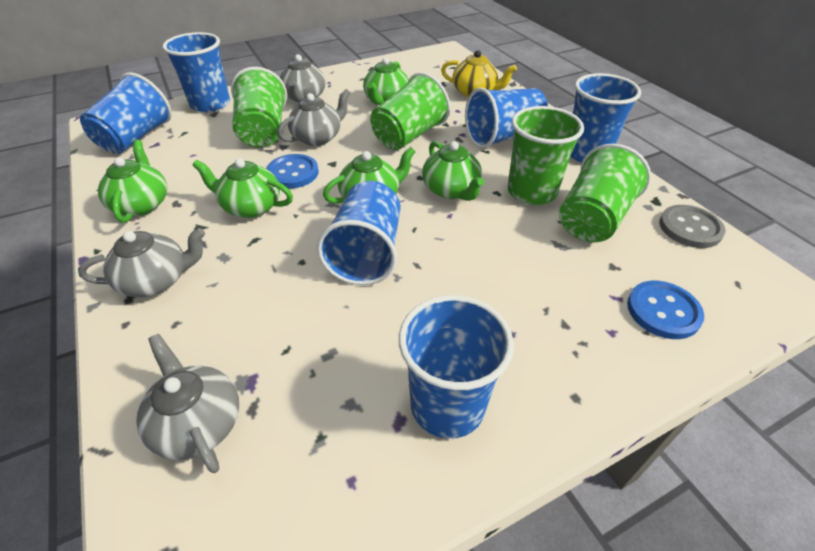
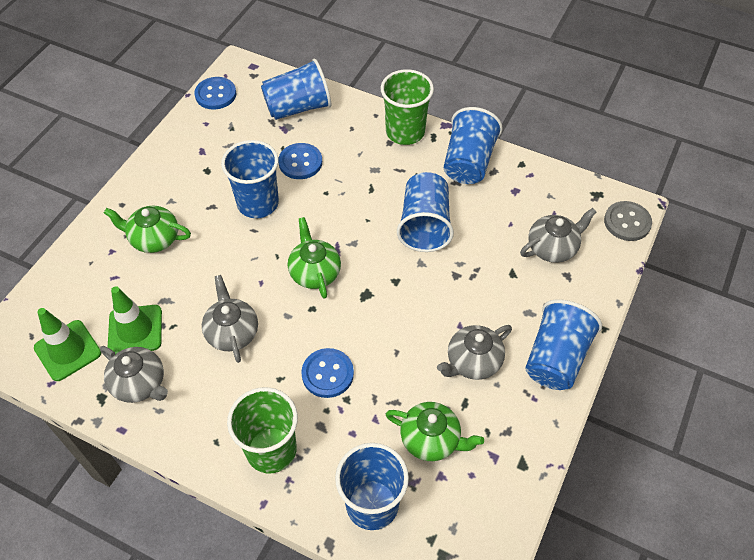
blue button: 2 -> 3
green cup: 4 -> 2
green teapot: 5 -> 3
green traffic cone: 0 -> 2
yellow teapot: 1 -> 0

